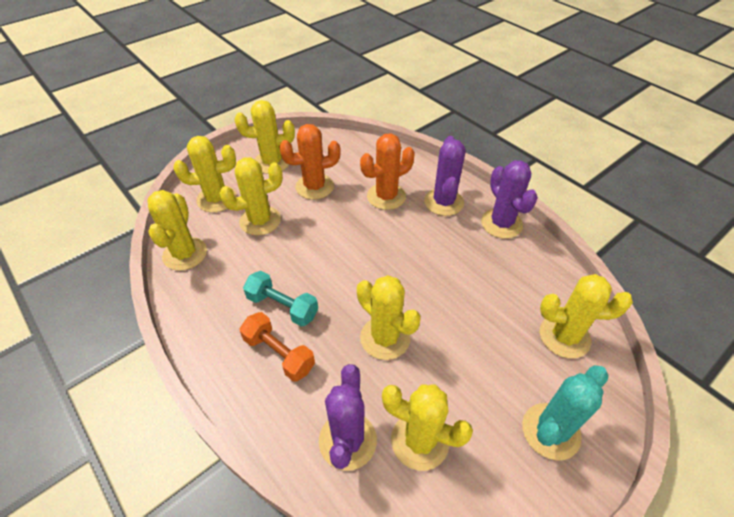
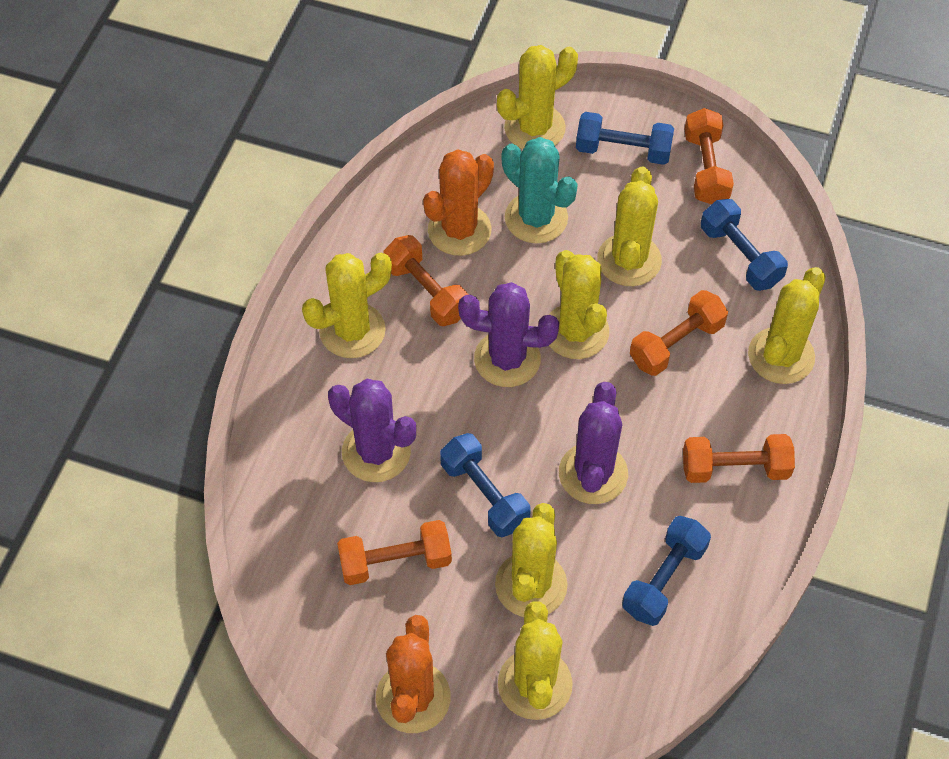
blue dumbbell: 0 -> 4
orange dumbbell: 1 -> 5
turquoise dumbbell: 1 -> 0

